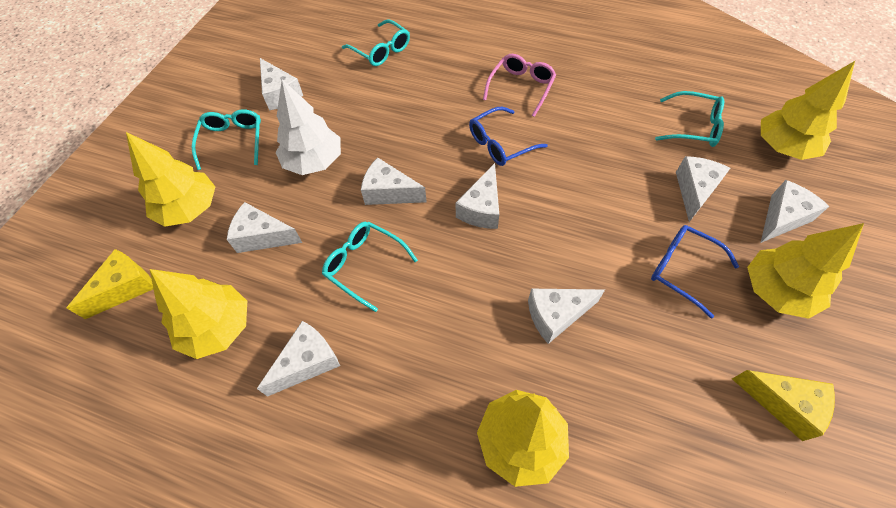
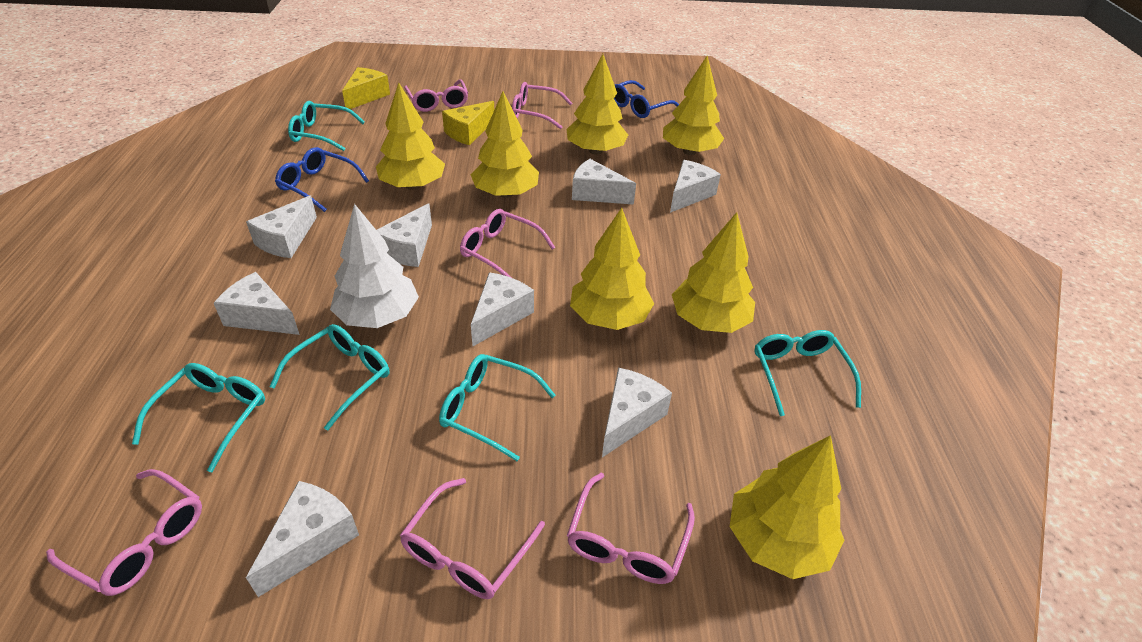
pink glasses: 1 -> 6
turquoise glasses: 4 -> 5
yellow tree: 5 -> 7

